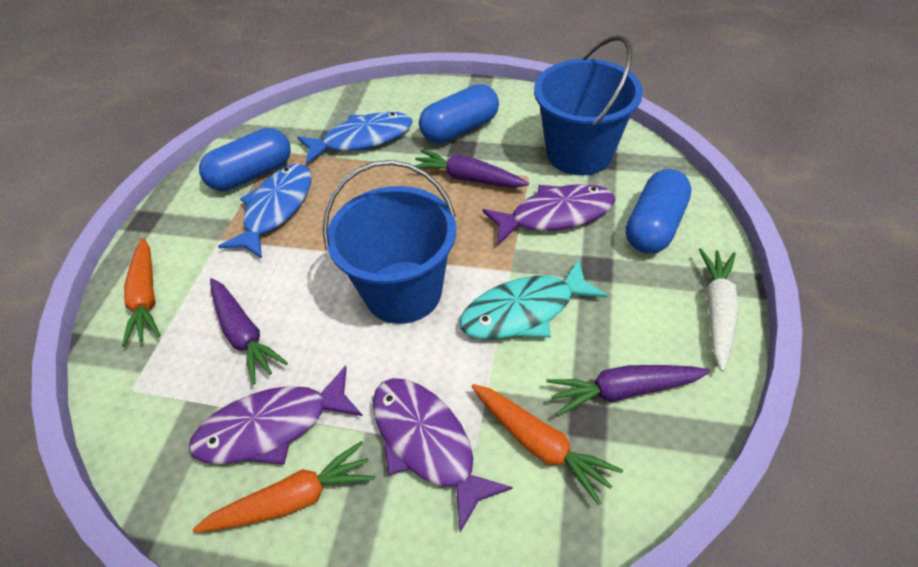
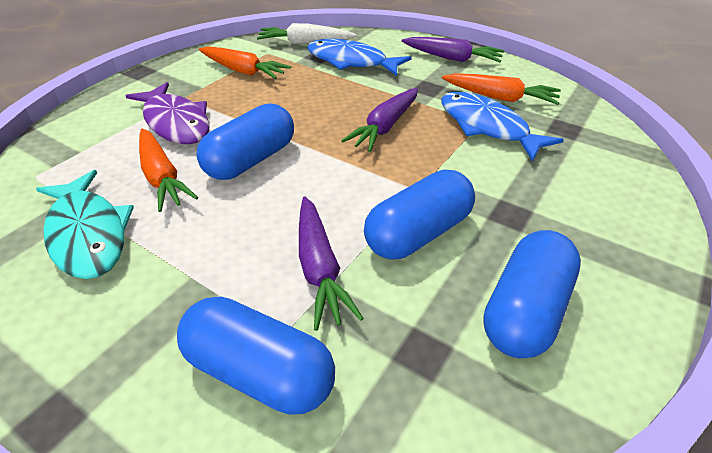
blue bucket: 2 -> 0
blue capsule: 3 -> 4
purple fish: 3 -> 1

